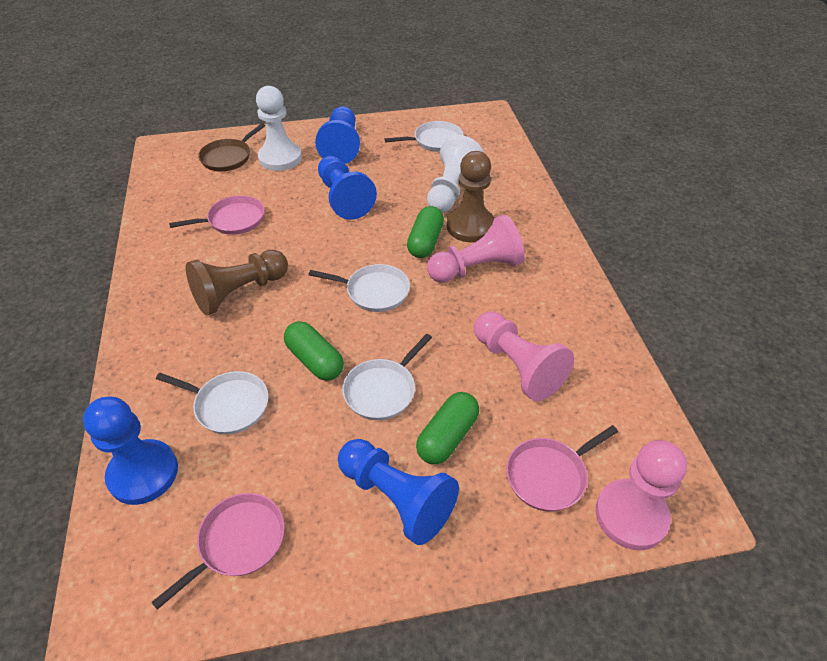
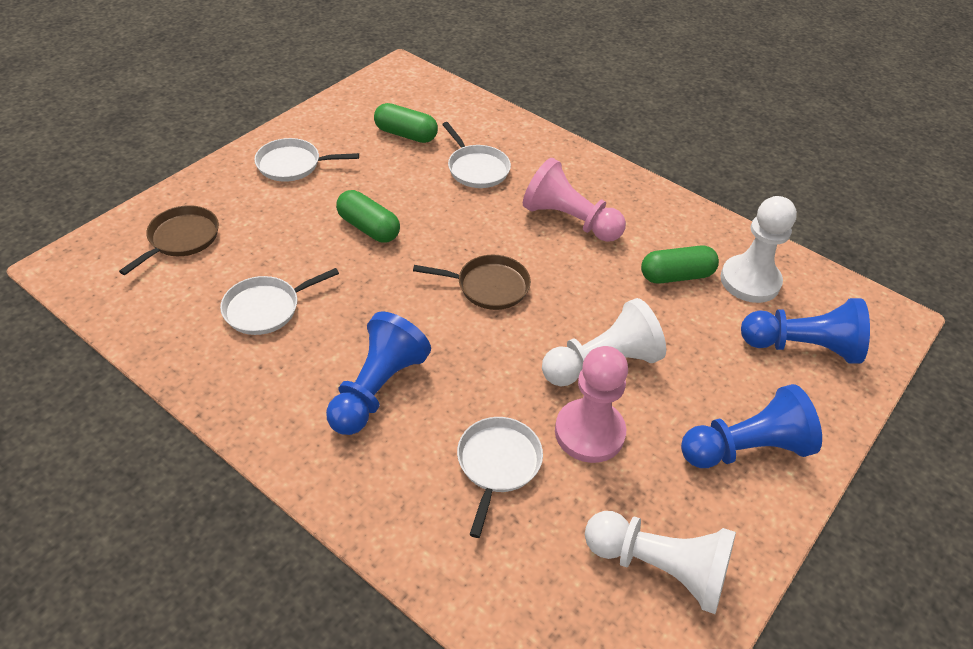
blue pawn: 4 -> 3
brown pan: 1 -> 2
brown pawn: 2 -> 0
pink pan: 3 -> 0
pink pawn: 3 -> 2
white pawn: 2 -> 3

